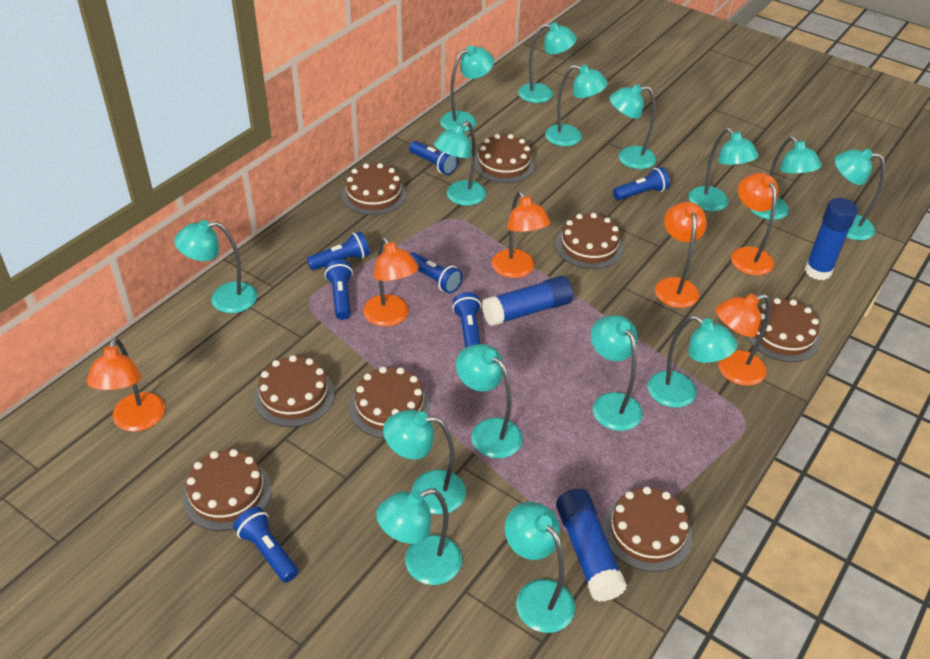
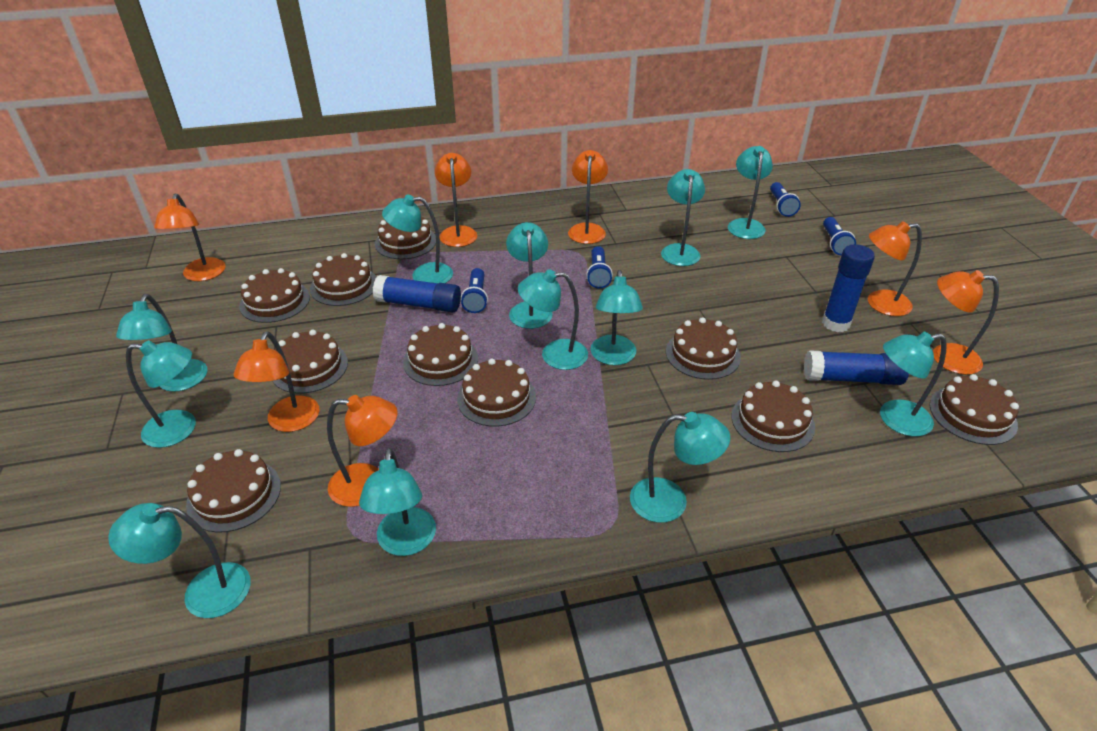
blue flashlight: 7 -> 4
brown cake: 8 -> 10
orange lamp: 6 -> 7
turquoise lamp: 15 -> 12

